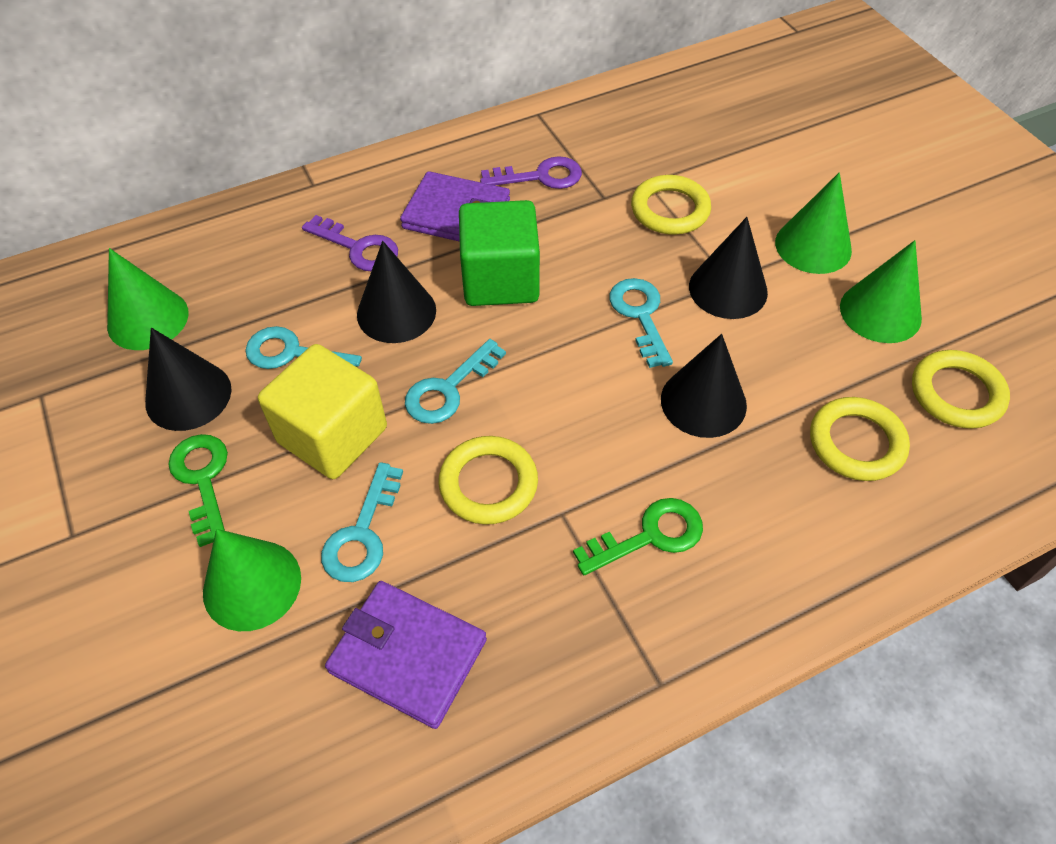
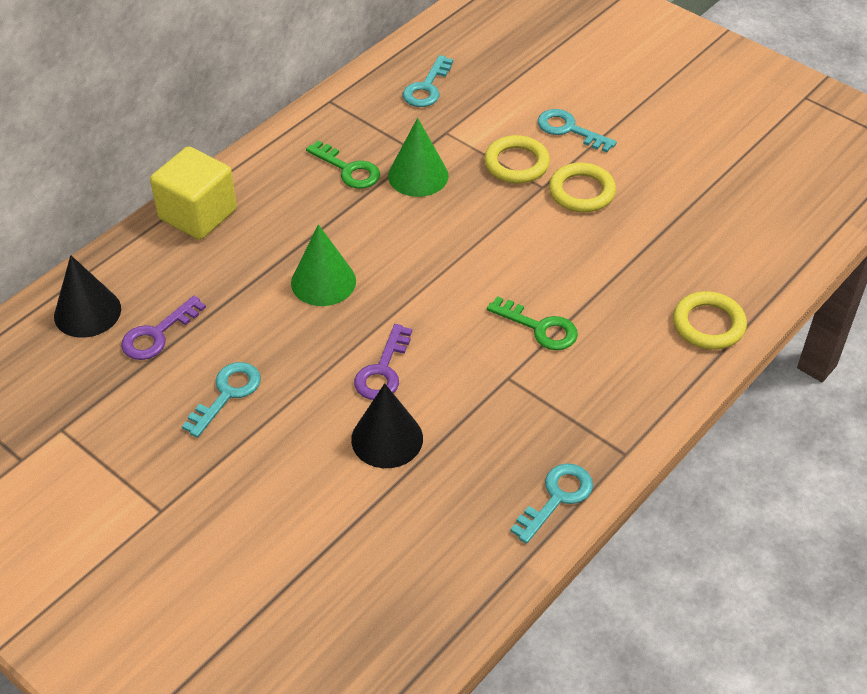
black cone: 4 -> 2
green cone: 4 -> 2
green cube: 1 -> 0
purple wallet: 2 -> 0
yellow ring: 4 -> 3

